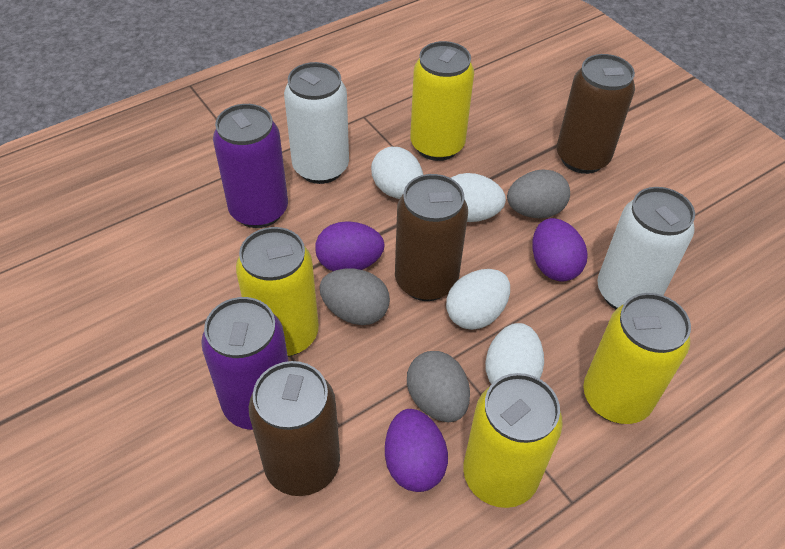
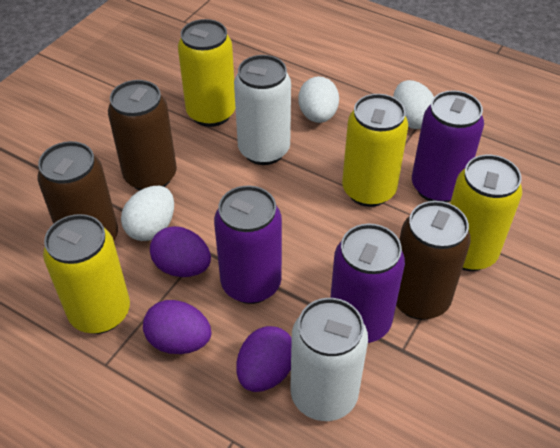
grey egg: 3 -> 0
purple can: 2 -> 3
white egg: 4 -> 3

